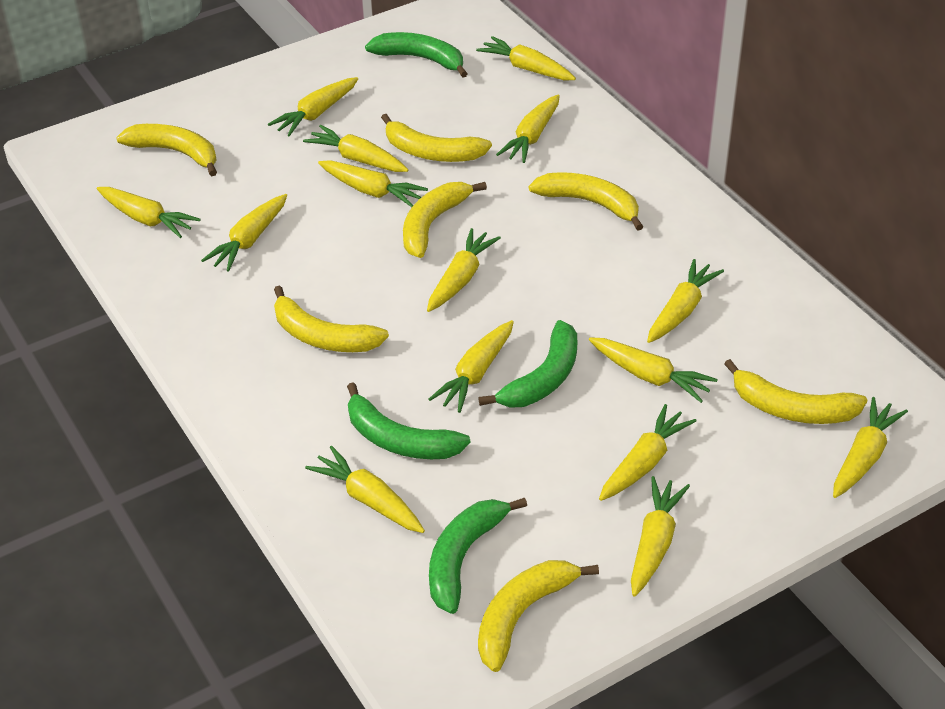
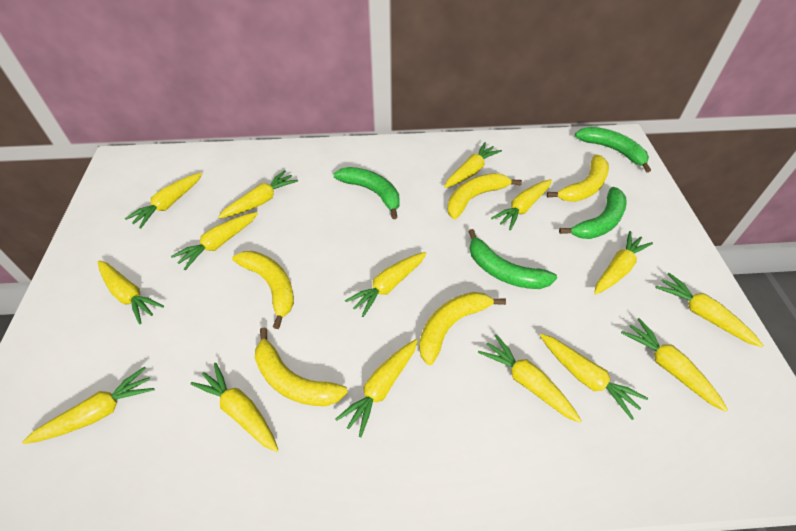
yellow banana: 7 -> 5

